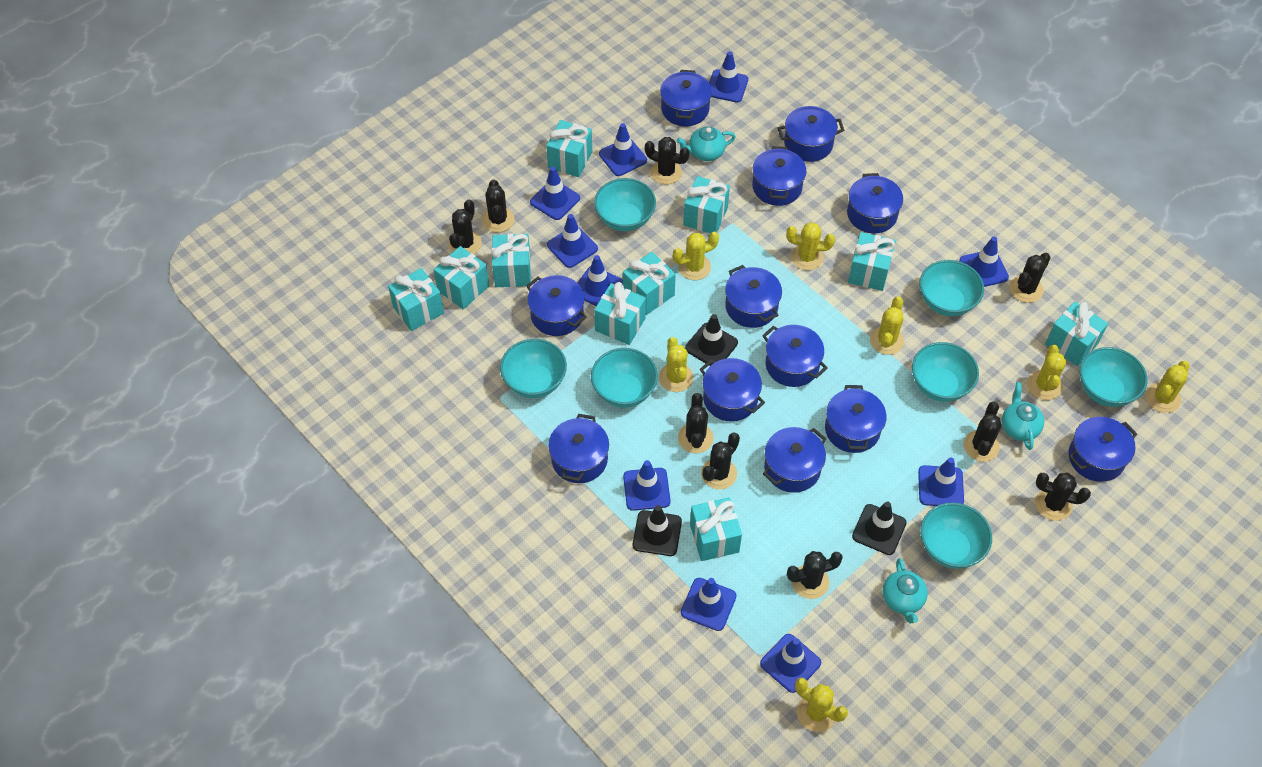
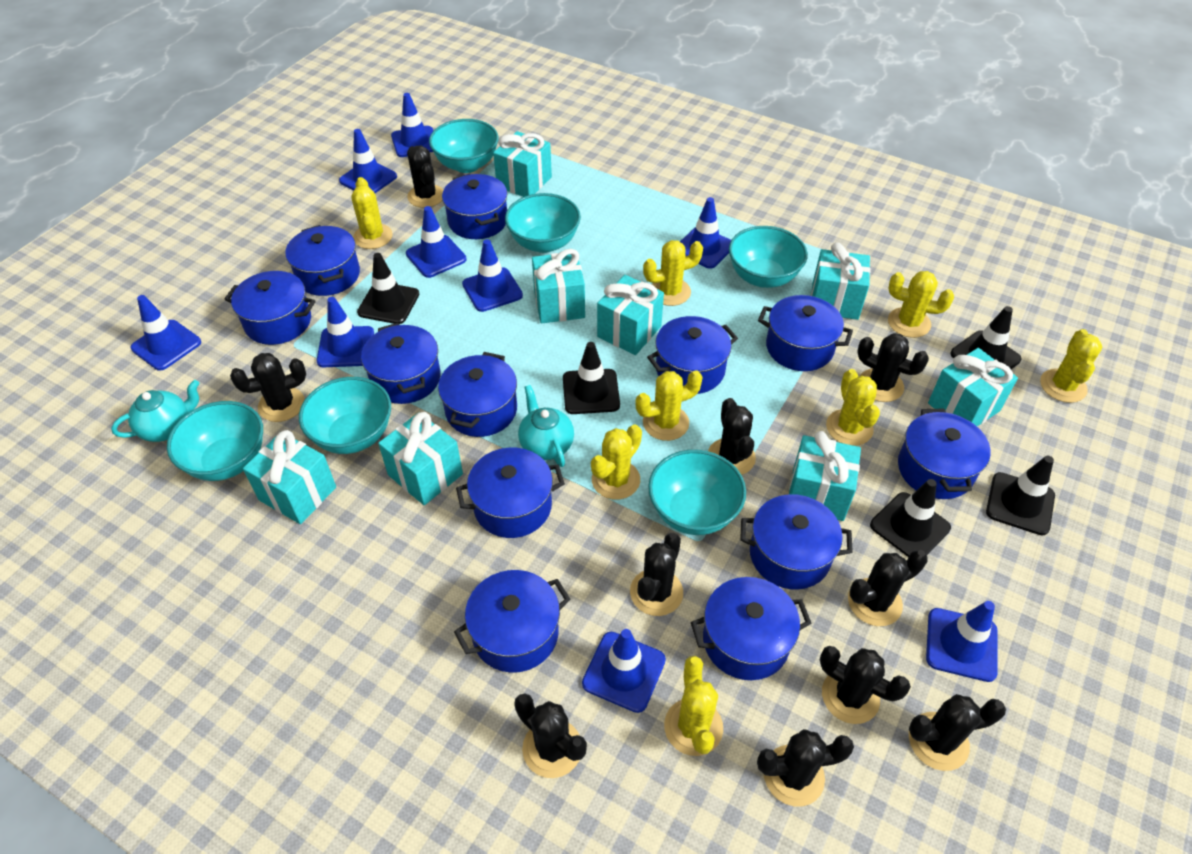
black cactus: 9 -> 10
black traffic cone: 3 -> 5
blue traffic cone: 10 -> 9
turquoise bowl: 7 -> 6
turquoise gift: 10 -> 8
turquoise teapot: 3 -> 2
yellow cactus: 7 -> 8

